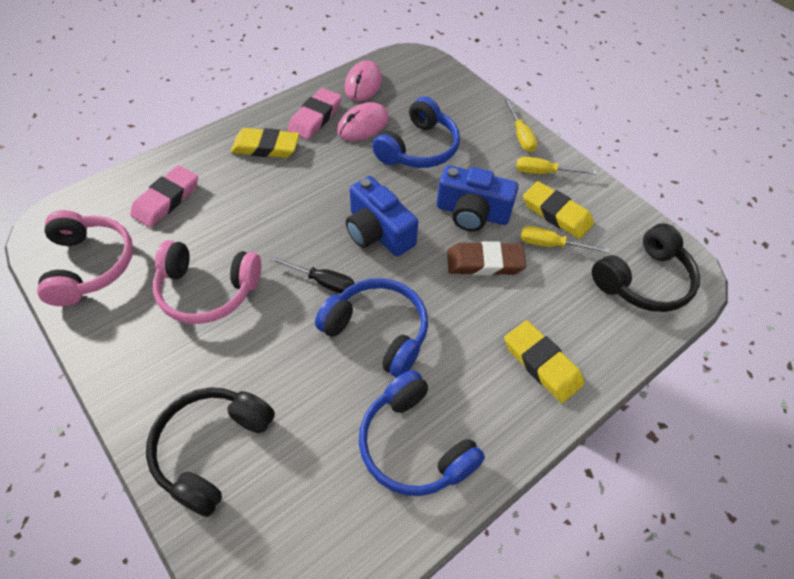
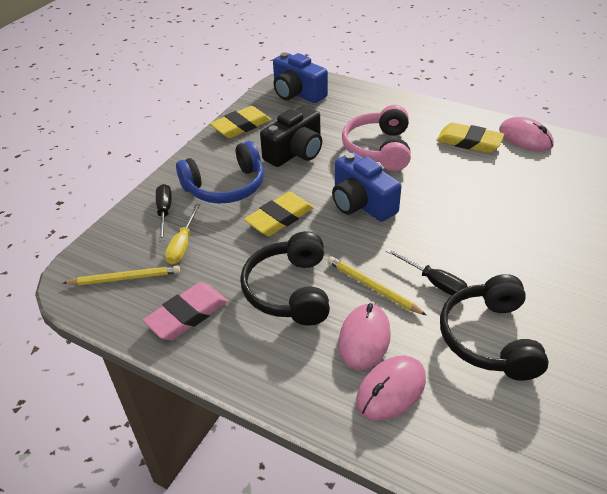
black camera: 0 -> 1
black screwdriver: 1 -> 2
blue headphones: 3 -> 1
brown eraser: 1 -> 0
pink eraser: 2 -> 1
pink headphones: 2 -> 1
pink mouse: 2 -> 3
yellow pencil: 0 -> 2
yellow screwdriver: 3 -> 1

